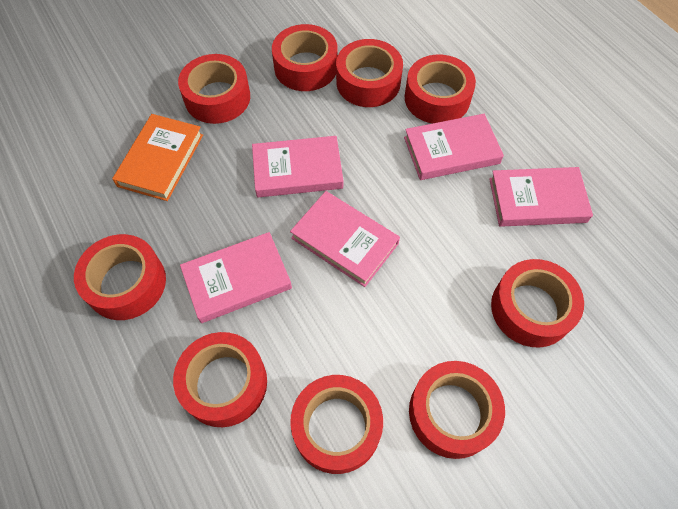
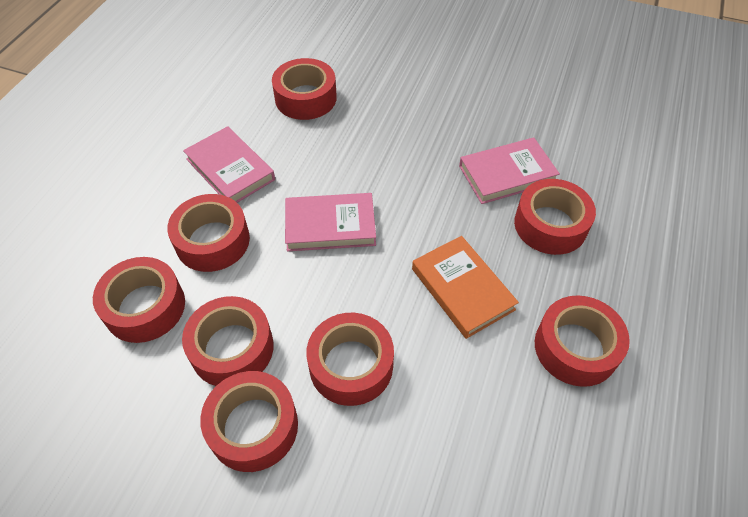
pink book: 5 -> 3
red tape: 9 -> 8

